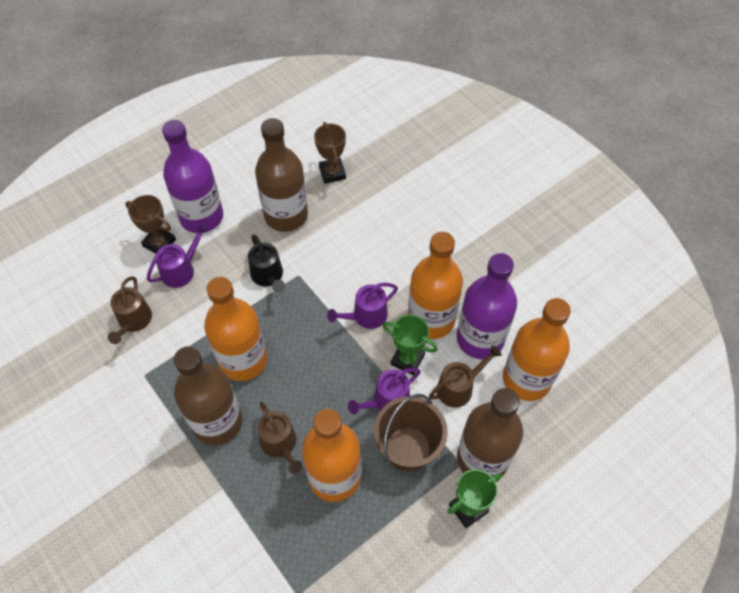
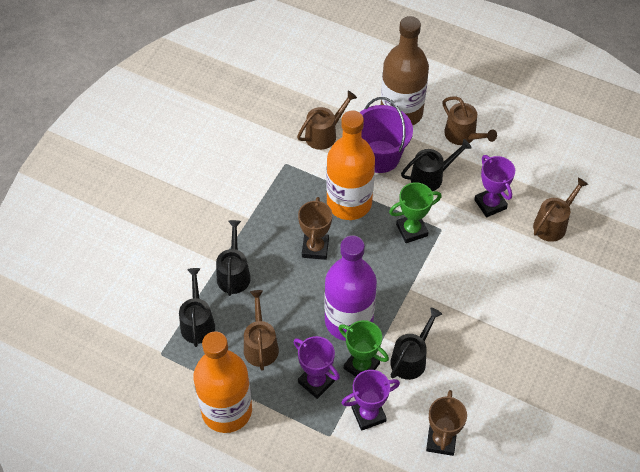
black watering can: 1 -> 4
brown bottle: 3 -> 1
brown bucket: 1 -> 0
brown watering can: 3 -> 4
orange bottle: 4 -> 2
purple bottle: 2 -> 1
purple bucket: 0 -> 1
purple trophy: 0 -> 3
purple watering can: 3 -> 0

